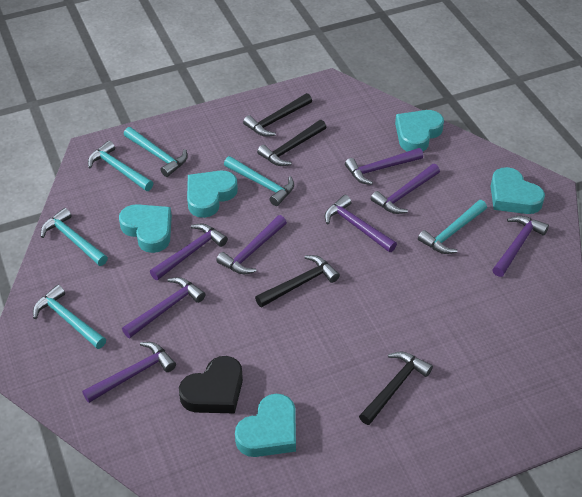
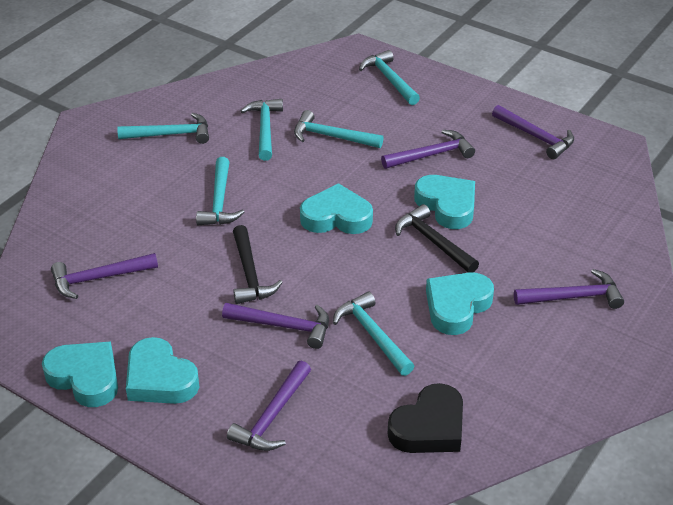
black hammer: 4 -> 2
purple hammer: 8 -> 6

